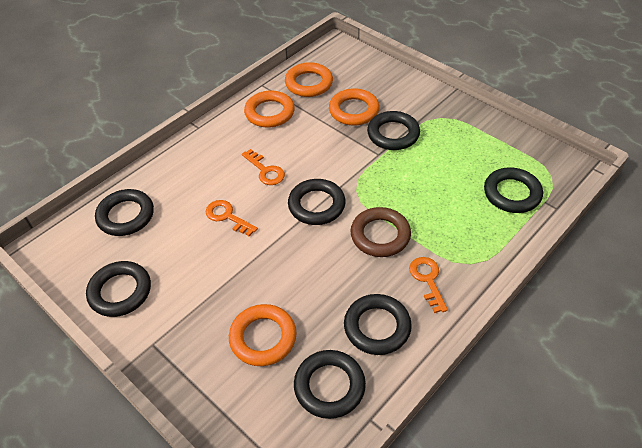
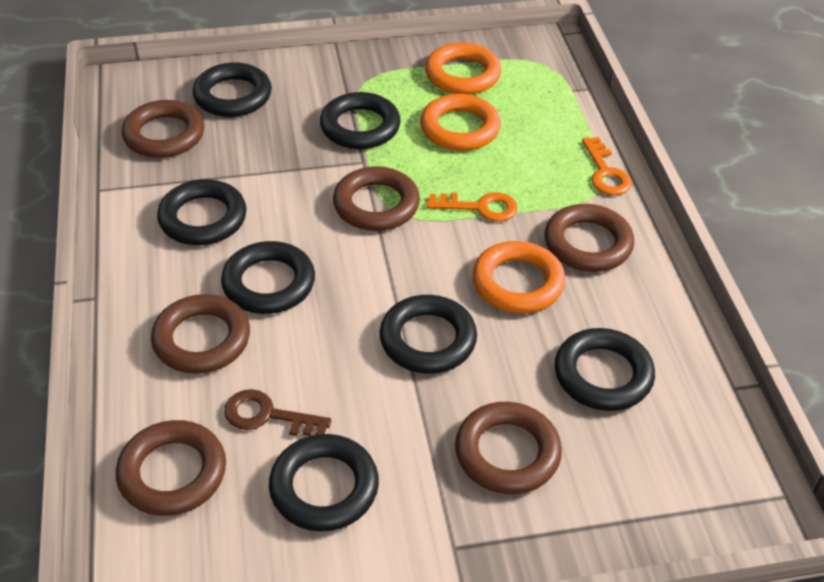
brown key: 0 -> 1
brown ring: 1 -> 6
orange key: 3 -> 2
orange ring: 4 -> 3

